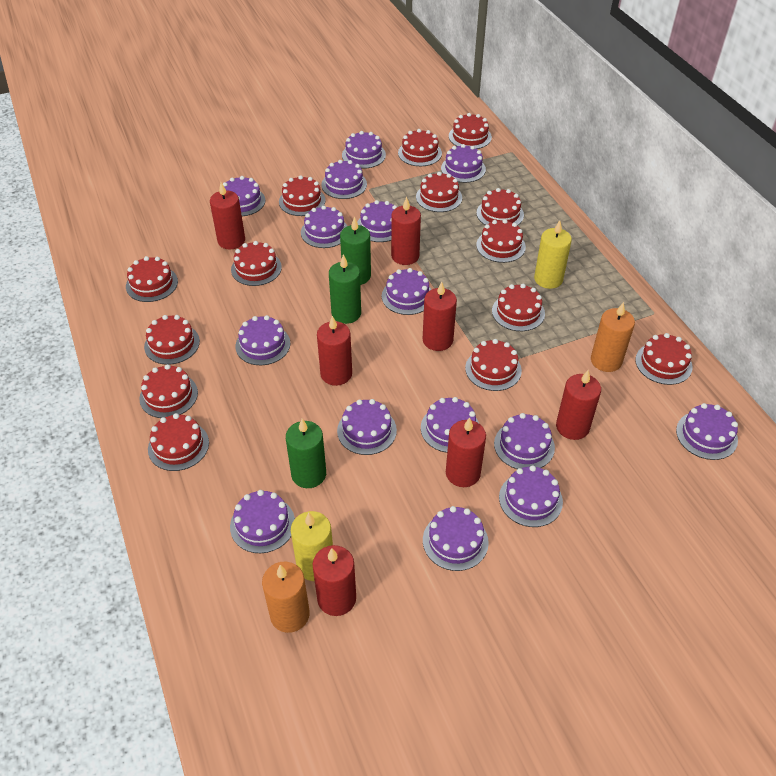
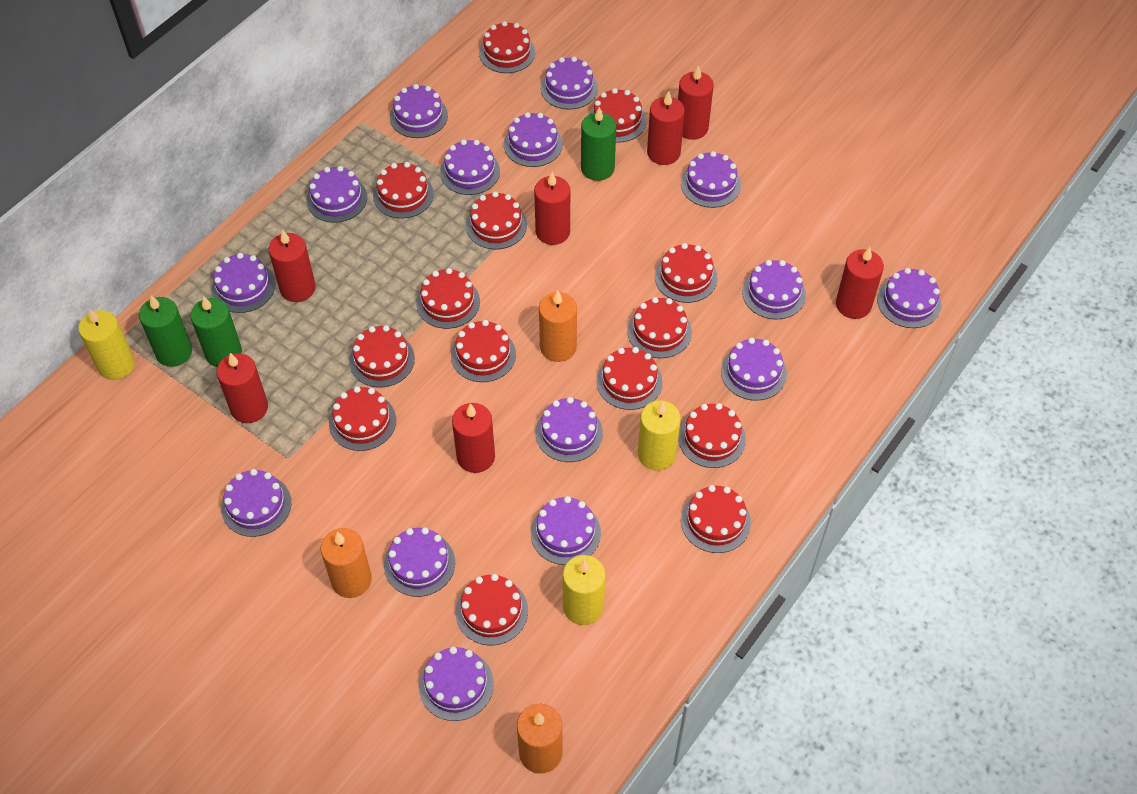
orange candle: 2 -> 3
yellow candle: 2 -> 3

